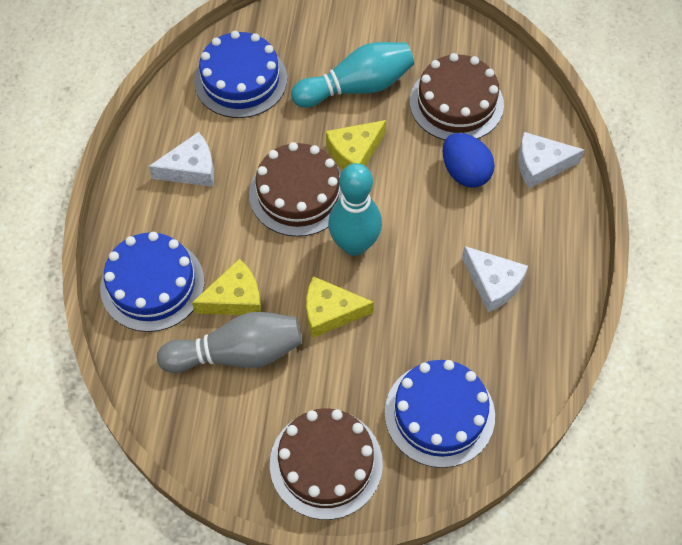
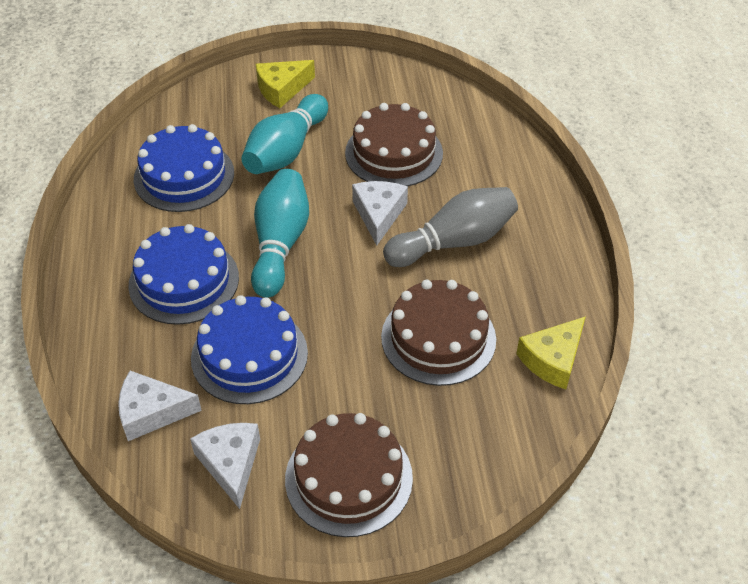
blue egg: 1 -> 0
yellow cheese: 3 -> 2

